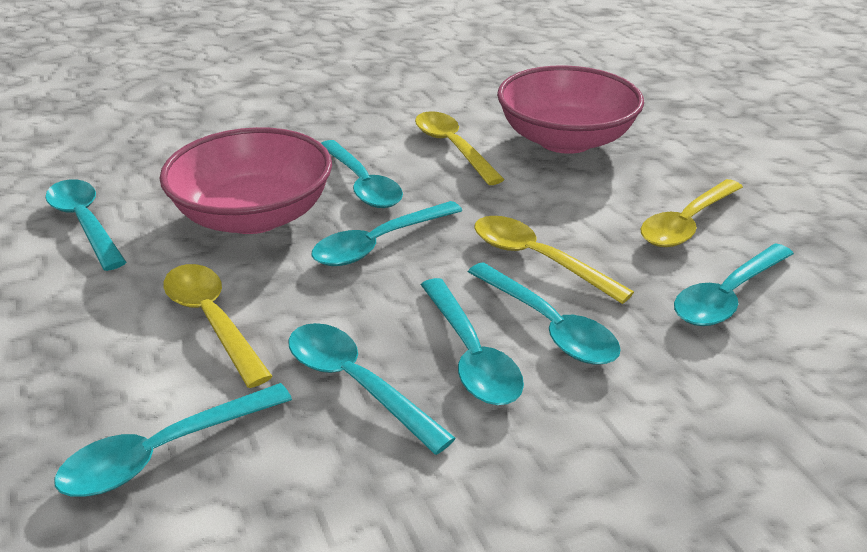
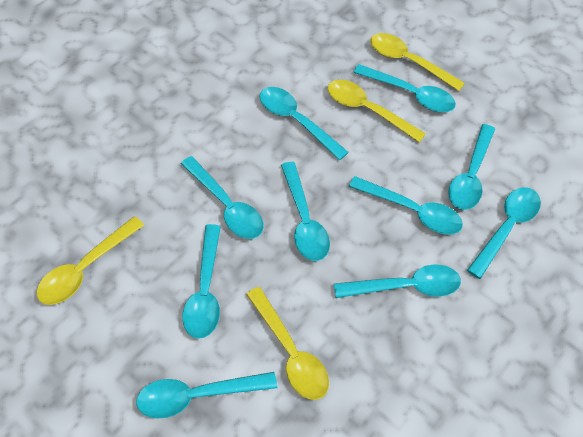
pink bowl: 2 -> 0
turquoise spoon: 8 -> 10

